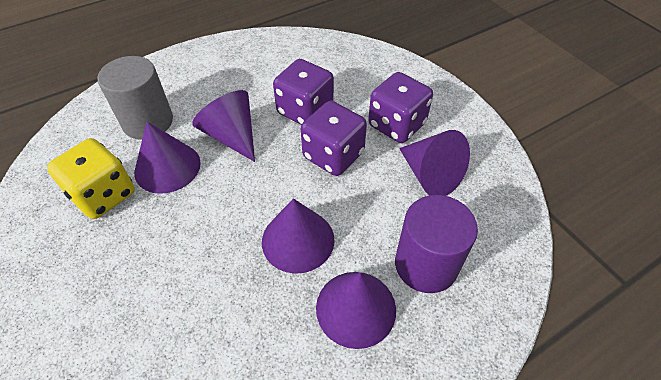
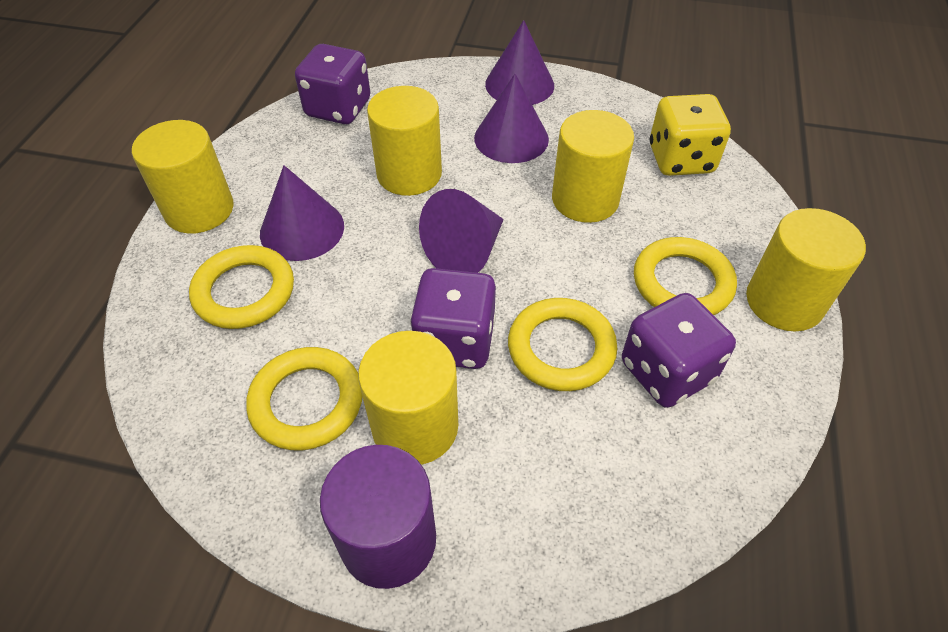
grey cylinder: 1 -> 0
purple cone: 5 -> 4
yellow cylinder: 0 -> 5
yellow ring: 0 -> 4

